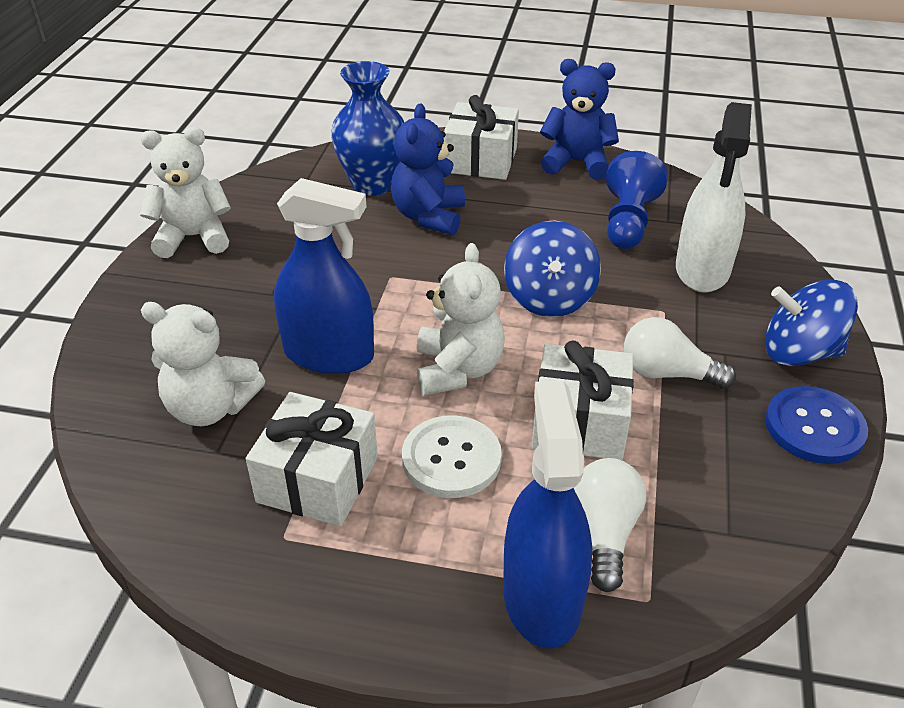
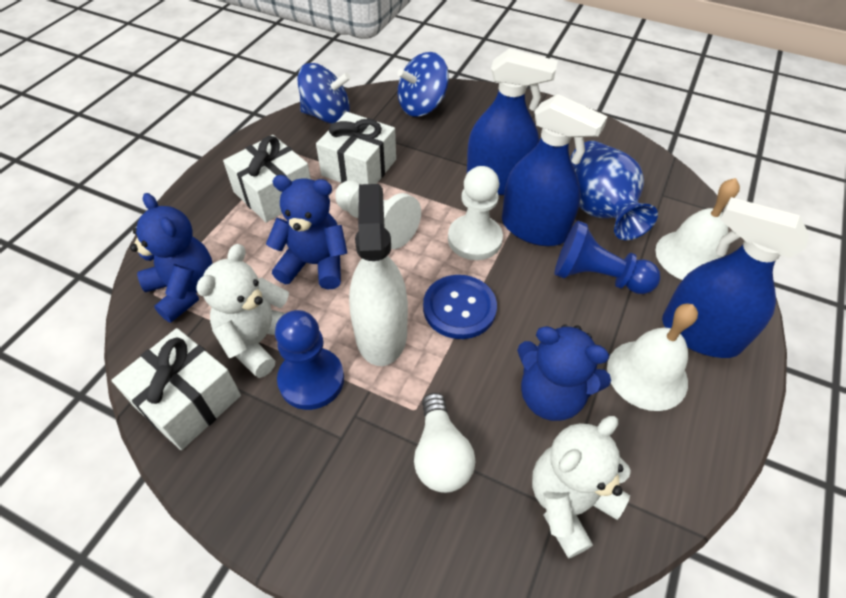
blue pawn: 1 -> 2
blue spray bottle: 2 -> 3
blue teddy bear: 2 -> 3
white bell: 0 -> 2
white button: 1 -> 0
white light bulb: 2 -> 1
white pawn: 0 -> 2
white teddy bear: 3 -> 2

